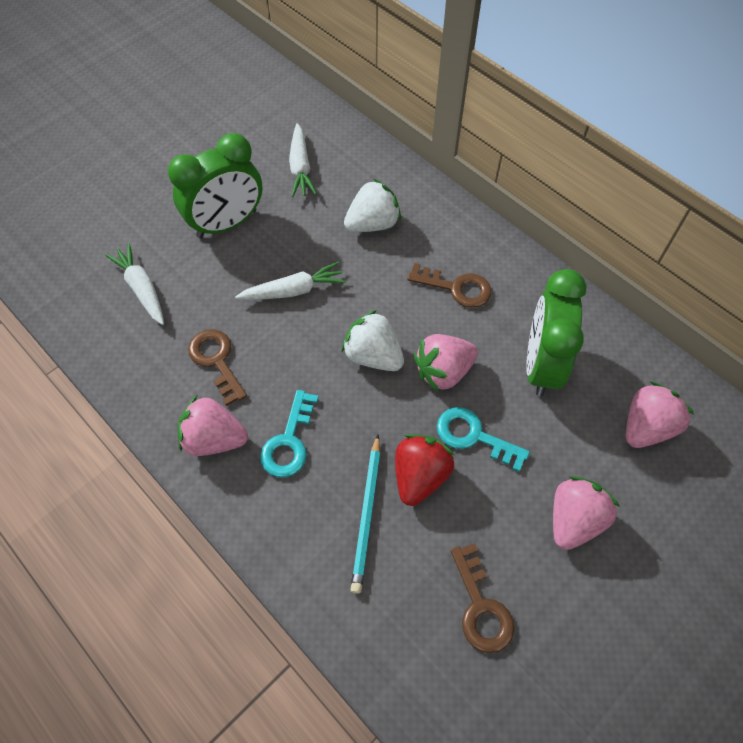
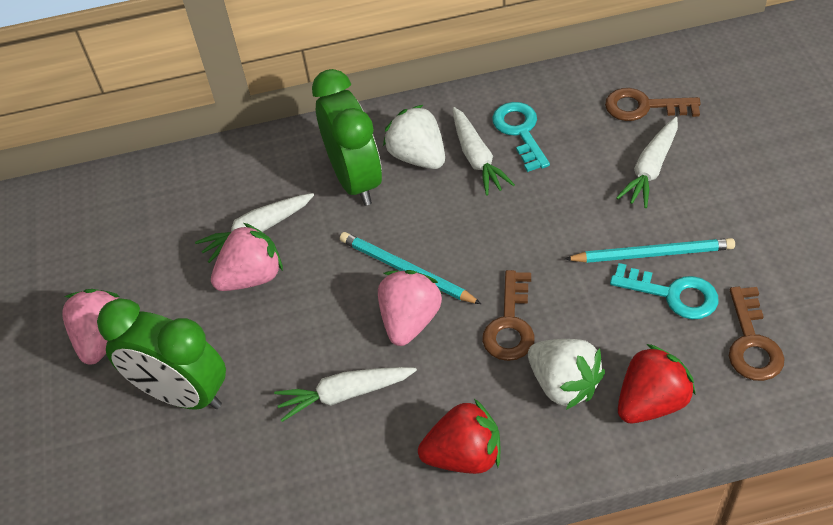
pink strawberry: 4 -> 3
red strawberry: 1 -> 2
turquoise pencil: 1 -> 2
white carrot: 3 -> 4

